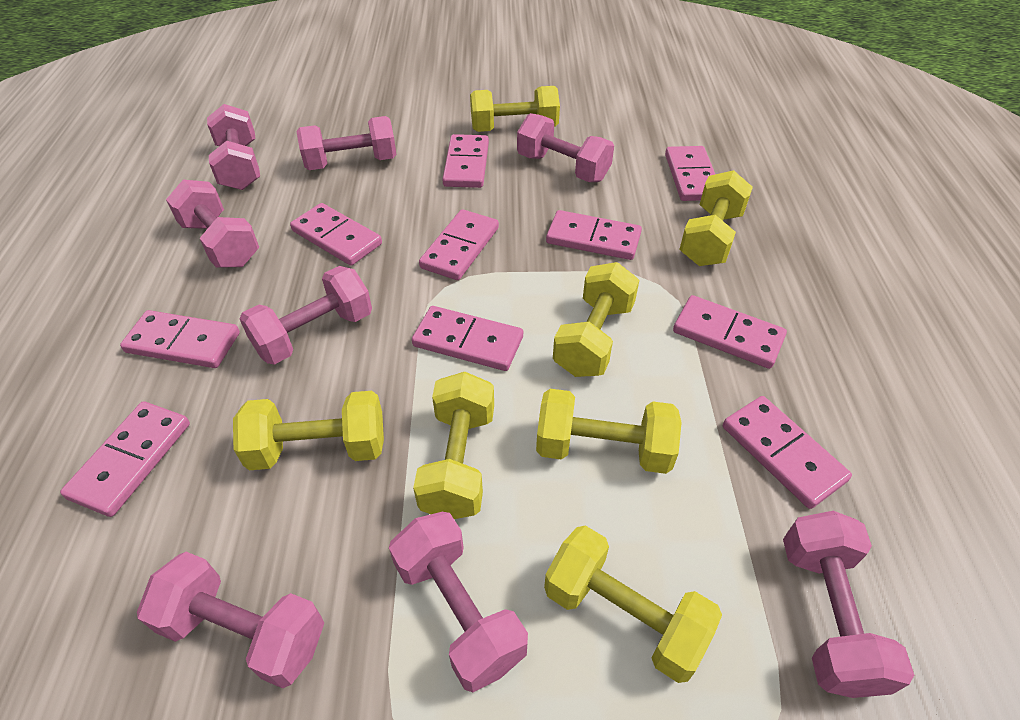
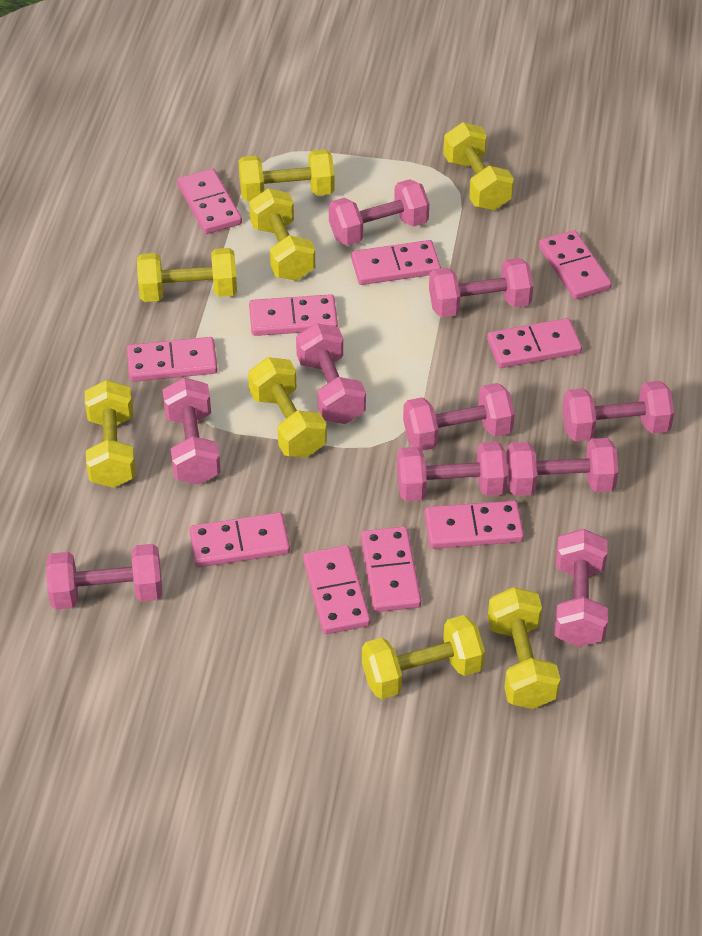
pink dumbbell: 8 -> 10
yellow dumbbell: 7 -> 8

